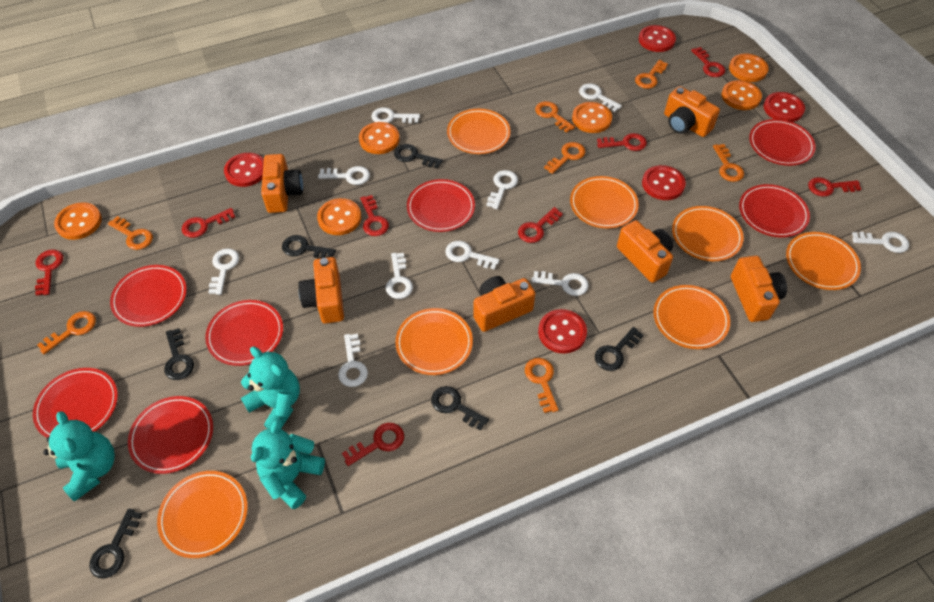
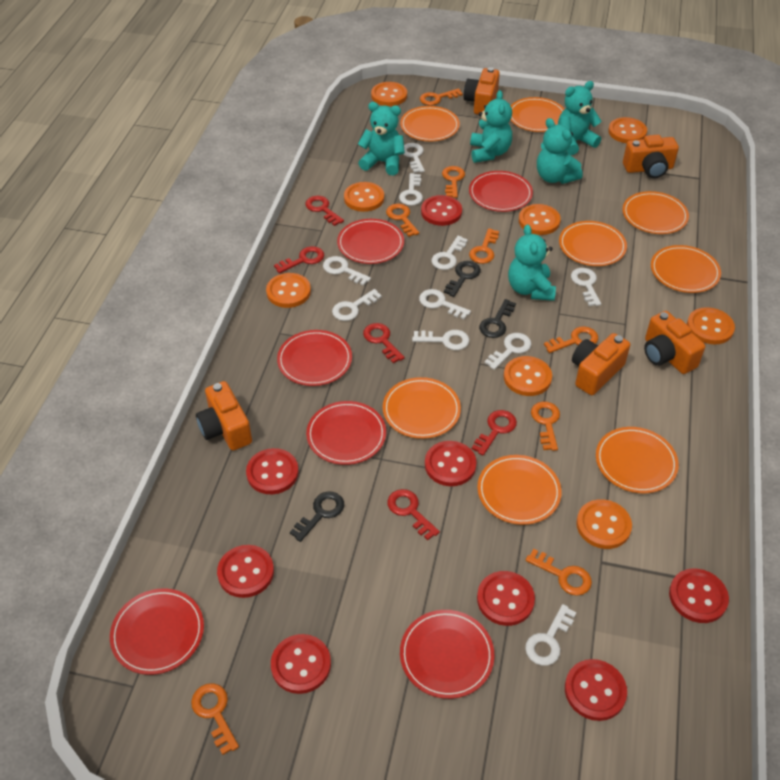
black key: 6 -> 3
orange button: 6 -> 8
orange camera: 6 -> 5
orange key: 7 -> 8
orange plate: 7 -> 8
red button: 5 -> 8
red key: 8 -> 5
red plate: 7 -> 6
turquoise teddy bear: 3 -> 5

